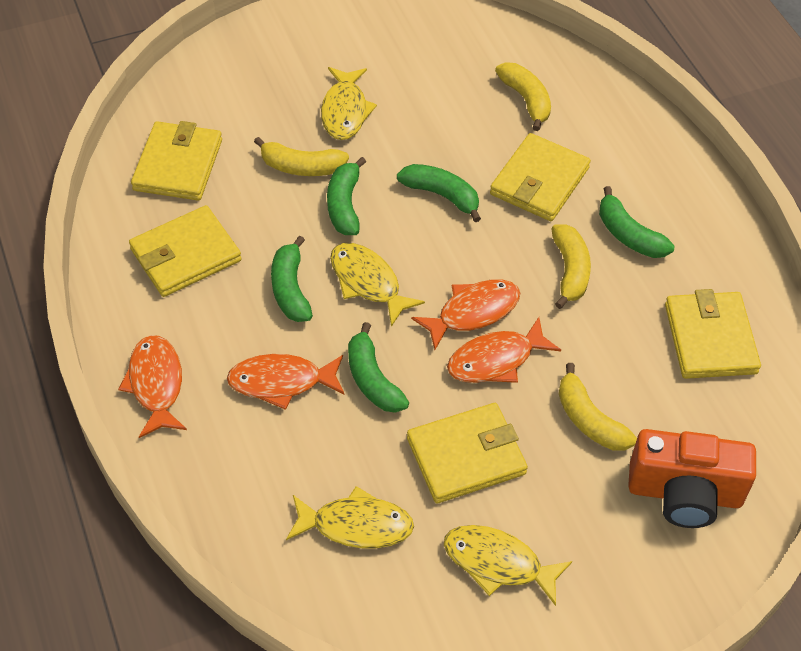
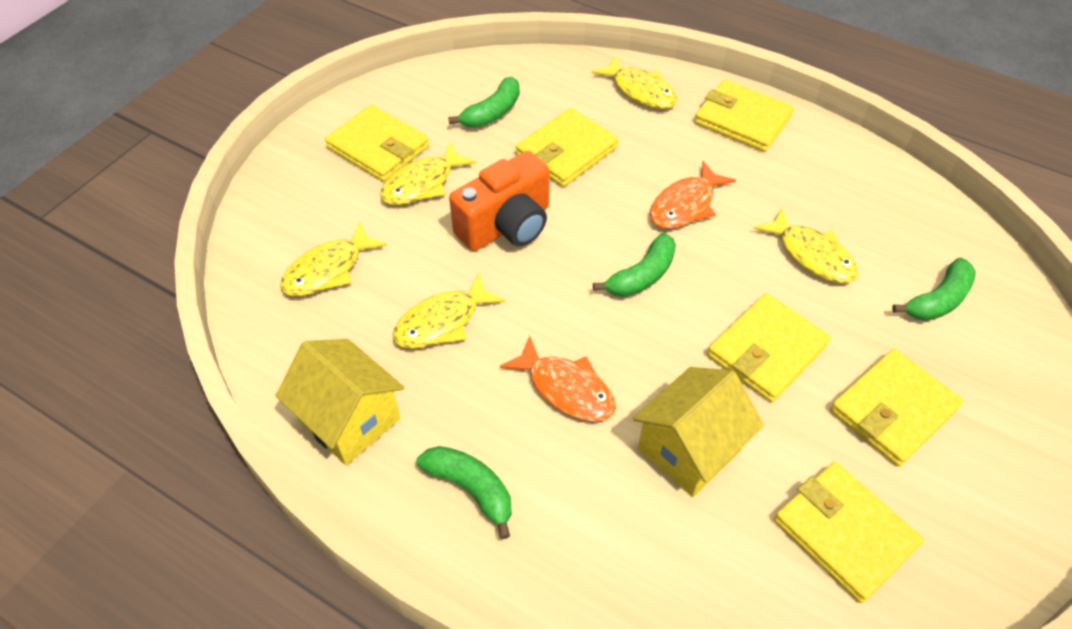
green banana: 5 -> 4
orange fish: 4 -> 2
yellow banana: 4 -> 0
yellow fish: 4 -> 5
yellow house: 0 -> 2
yellow wallet: 5 -> 6

